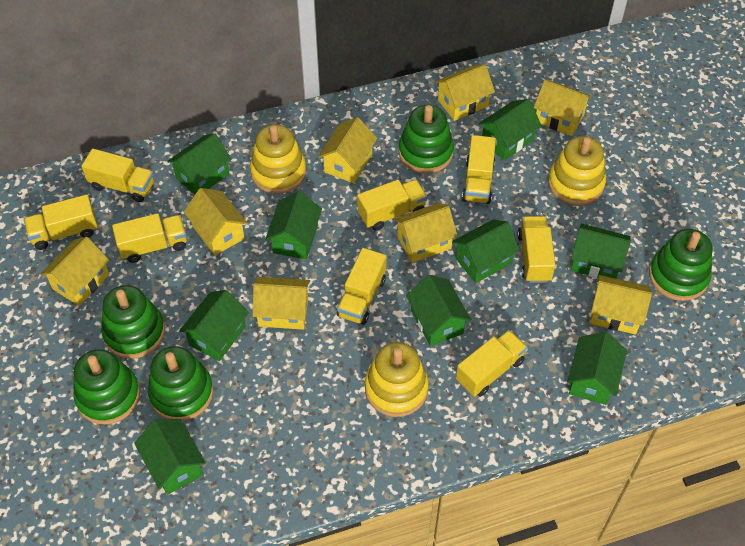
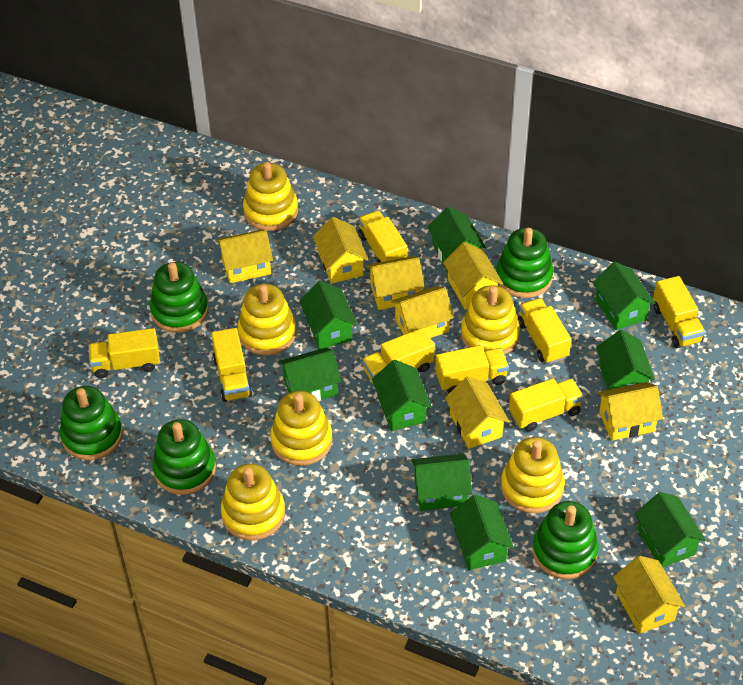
yellow stacking toy: 3 -> 6

